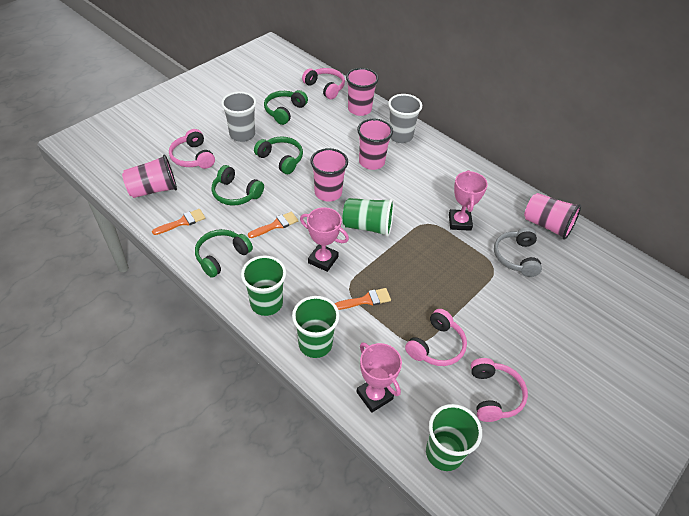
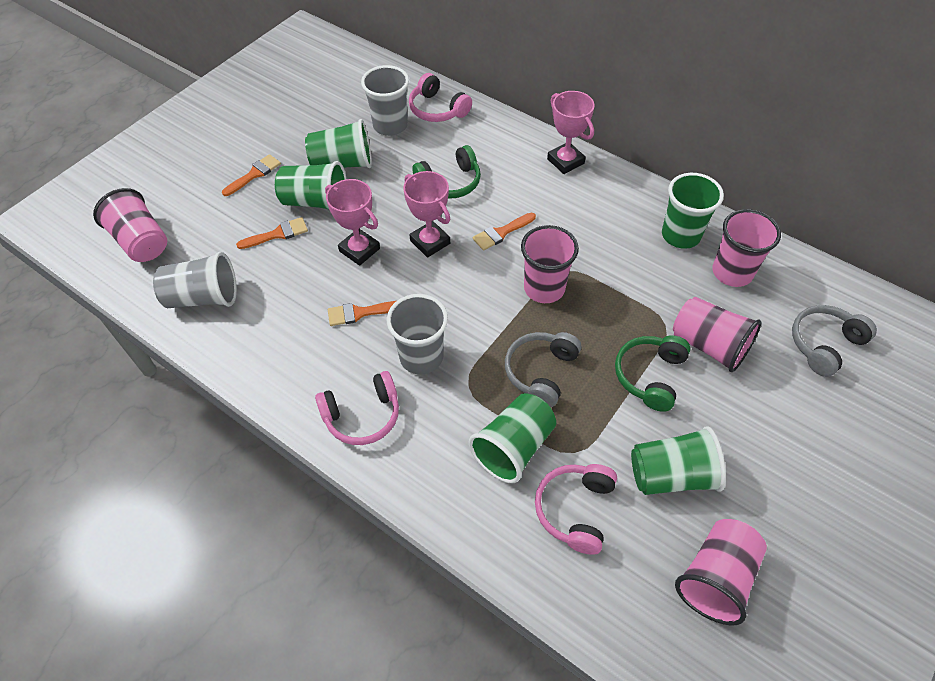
green cup: 4 -> 5
green headphones: 4 -> 2
grey cup: 2 -> 3
grey headphones: 1 -> 2
orange brush: 3 -> 4
pink headphones: 4 -> 3

